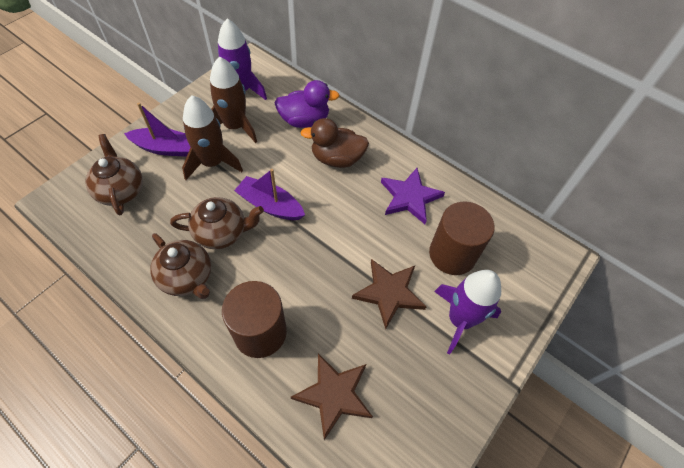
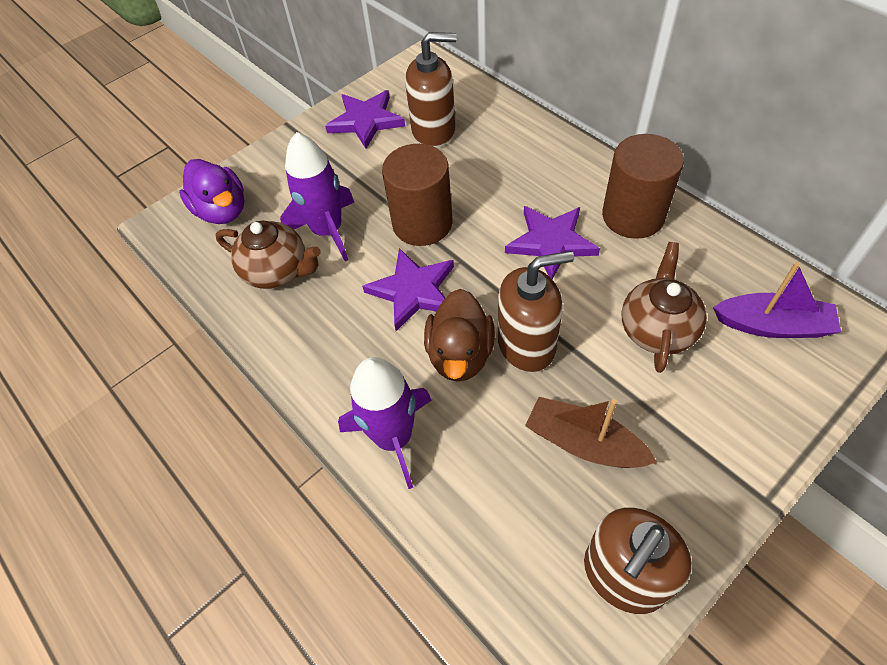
brown boat: 0 -> 1
brown rocket: 2 -> 0
brown soap dispenser: 0 -> 3
brown star: 2 -> 0
brown teapot: 3 -> 2
purple boat: 2 -> 1
purple star: 1 -> 3

